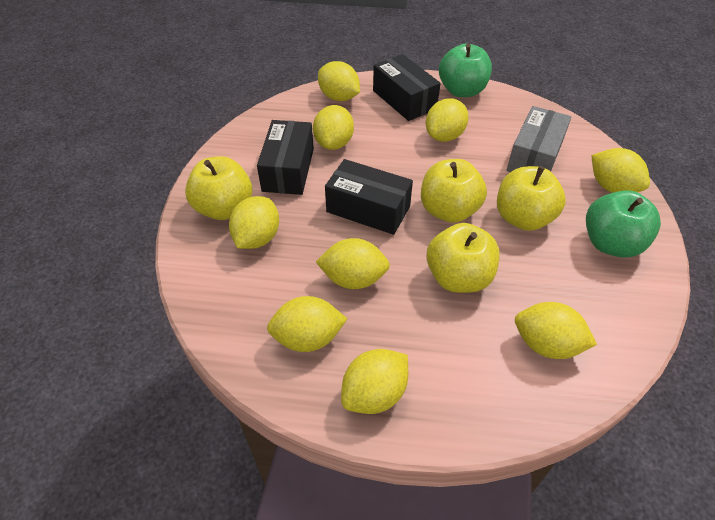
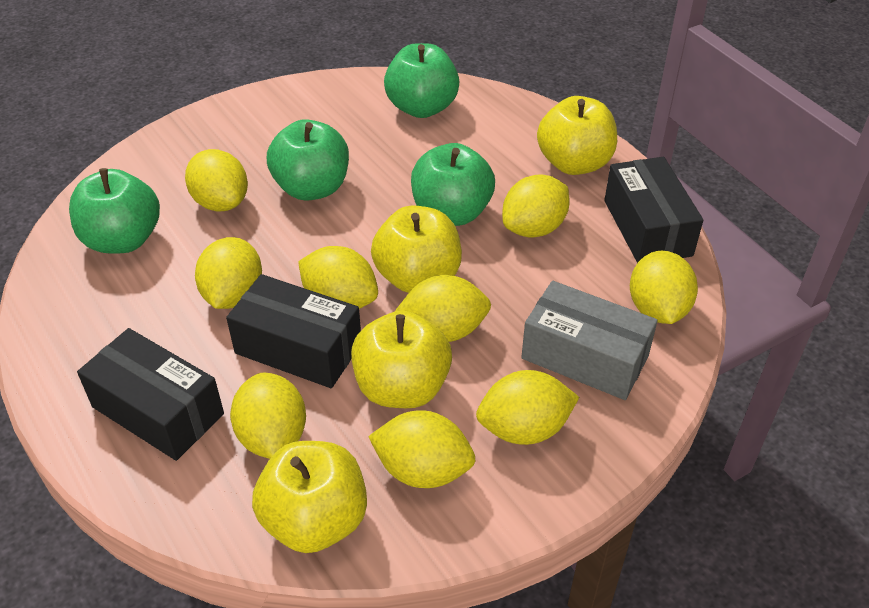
green apple: 2 -> 4

